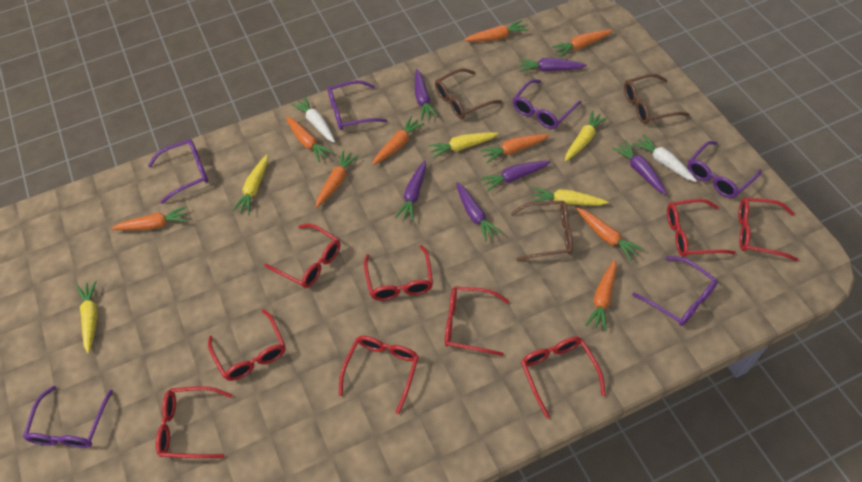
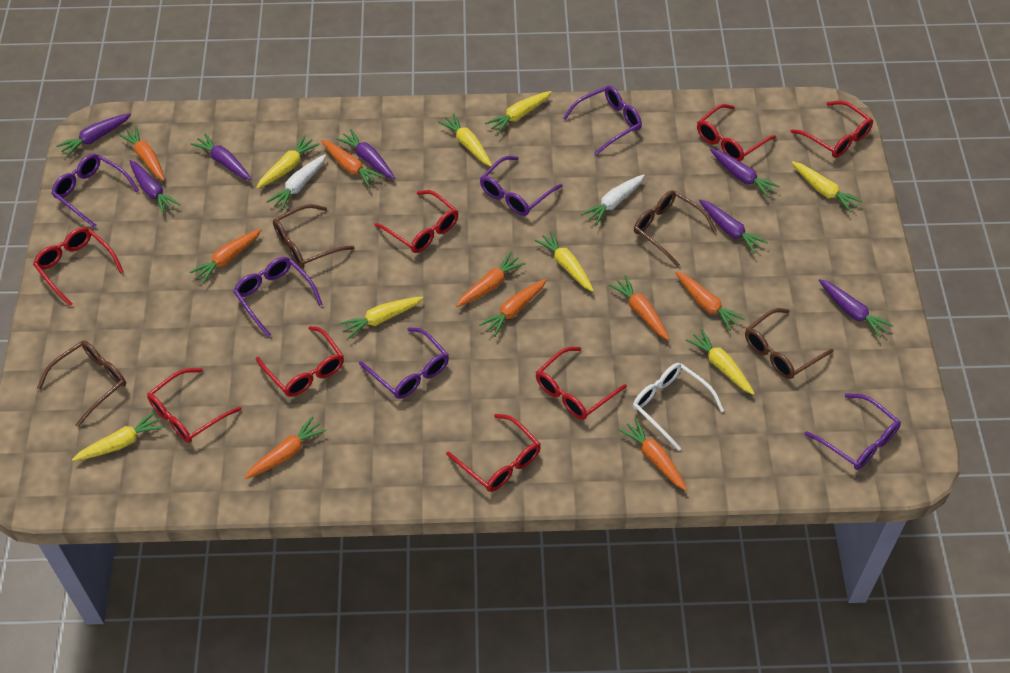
brown glasses: 3 -> 4
purple carrot: 6 -> 7
red glasses: 9 -> 8
white glasses: 0 -> 1
yellow carrot: 5 -> 8

